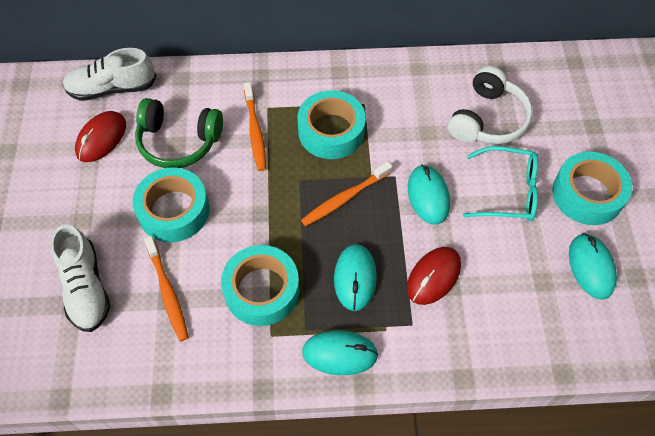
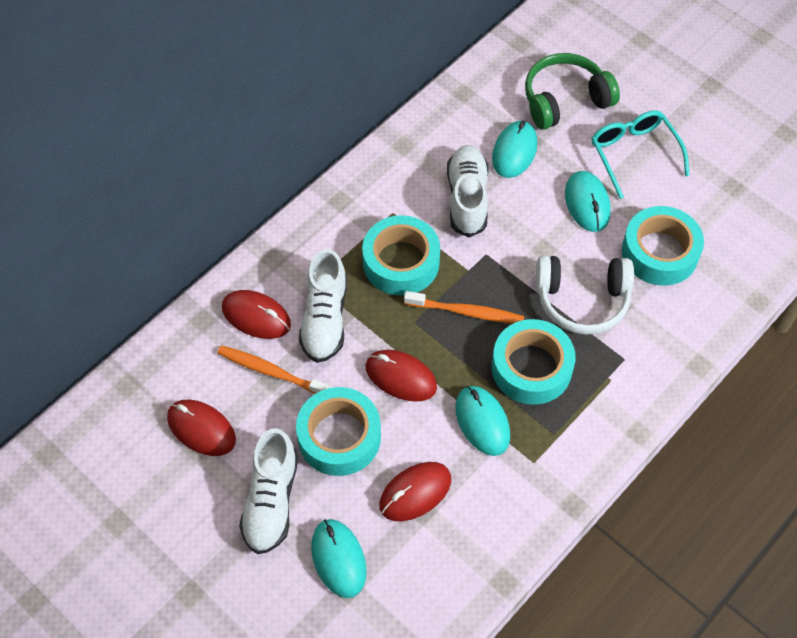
orange toothbrush: 3 -> 2
red mouse: 2 -> 4
white shoe: 2 -> 3

